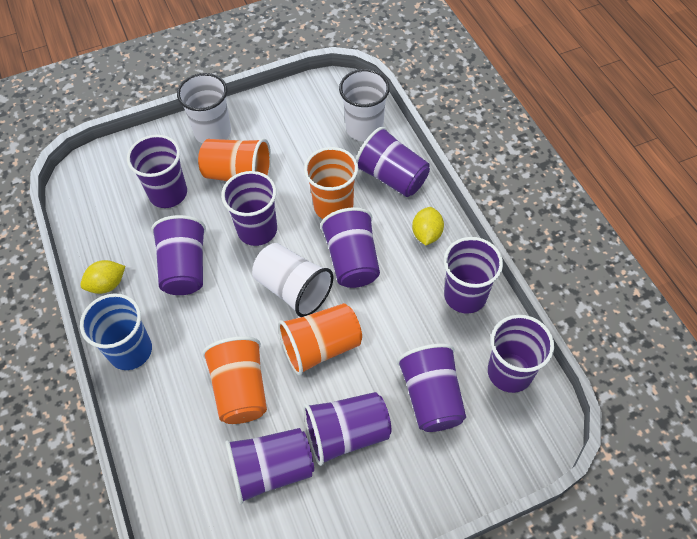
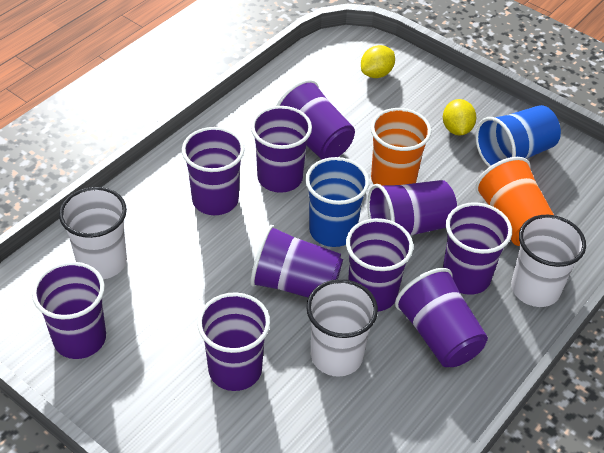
blue cup: 1 -> 2
orange cup: 4 -> 2

